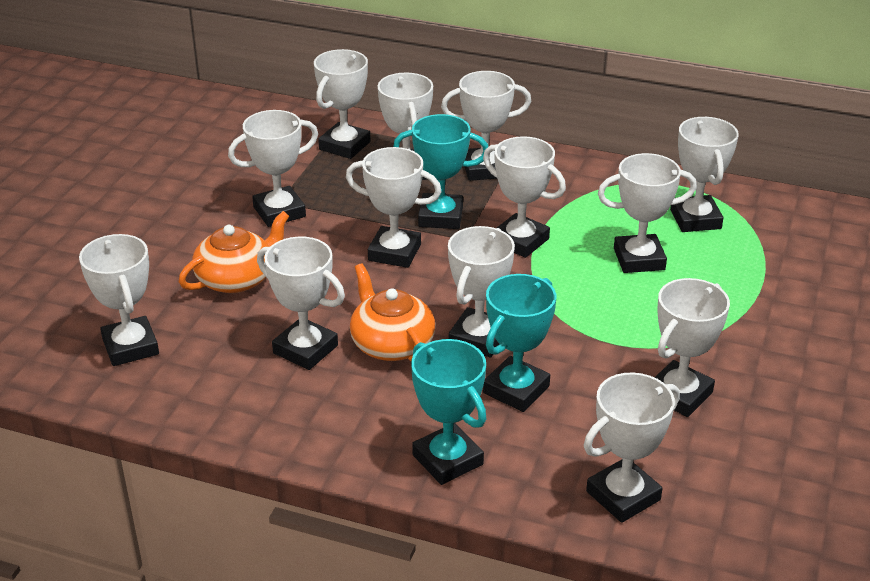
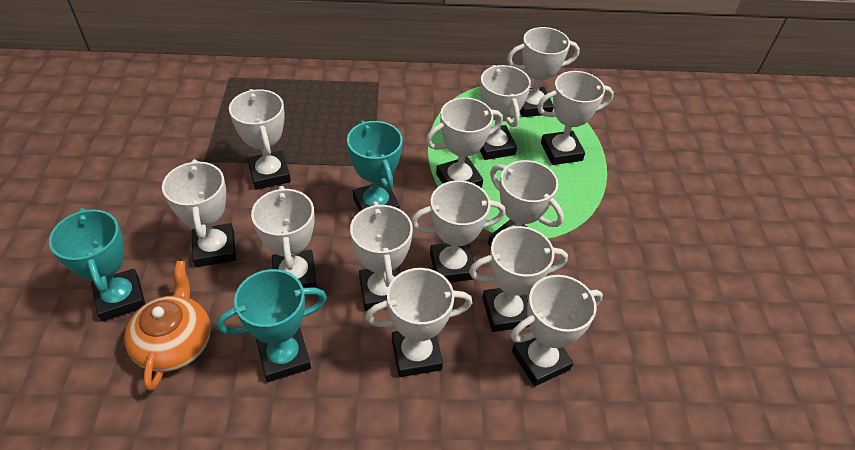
orange teapot: 2 -> 1

